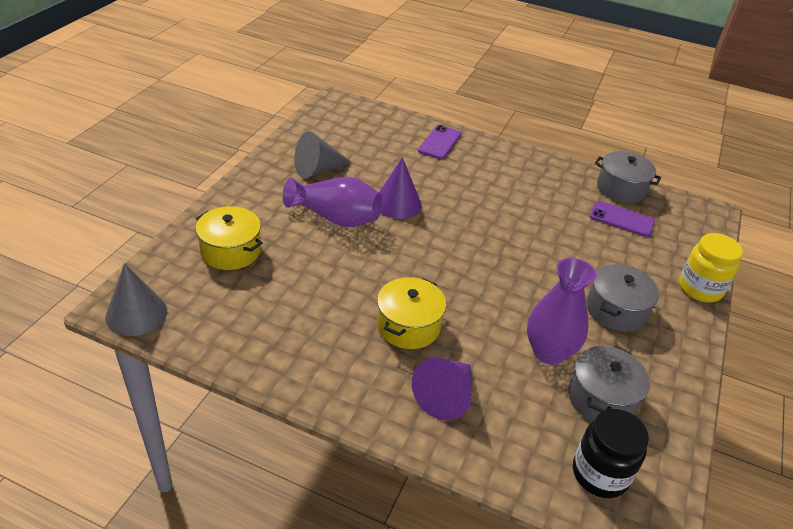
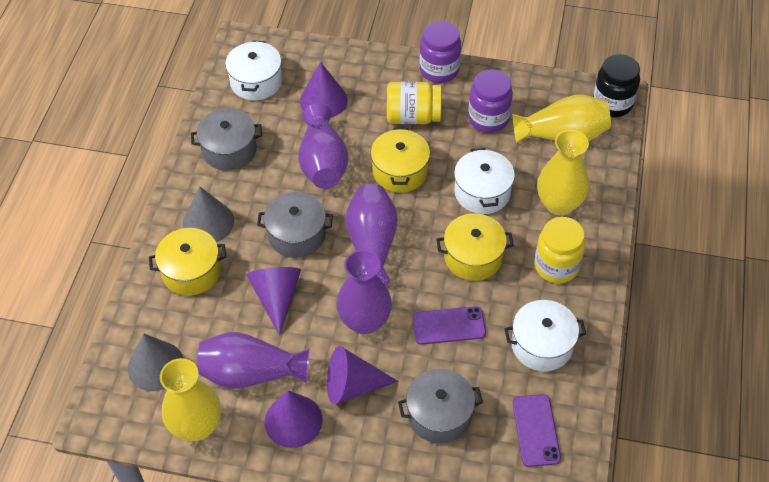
purple cone: 2 -> 4
purple jar: 0 -> 2
purple vase: 2 -> 4
white pot: 0 -> 3
yellow jar: 1 -> 2
yellow pot: 2 -> 3
yellow vase: 0 -> 3

